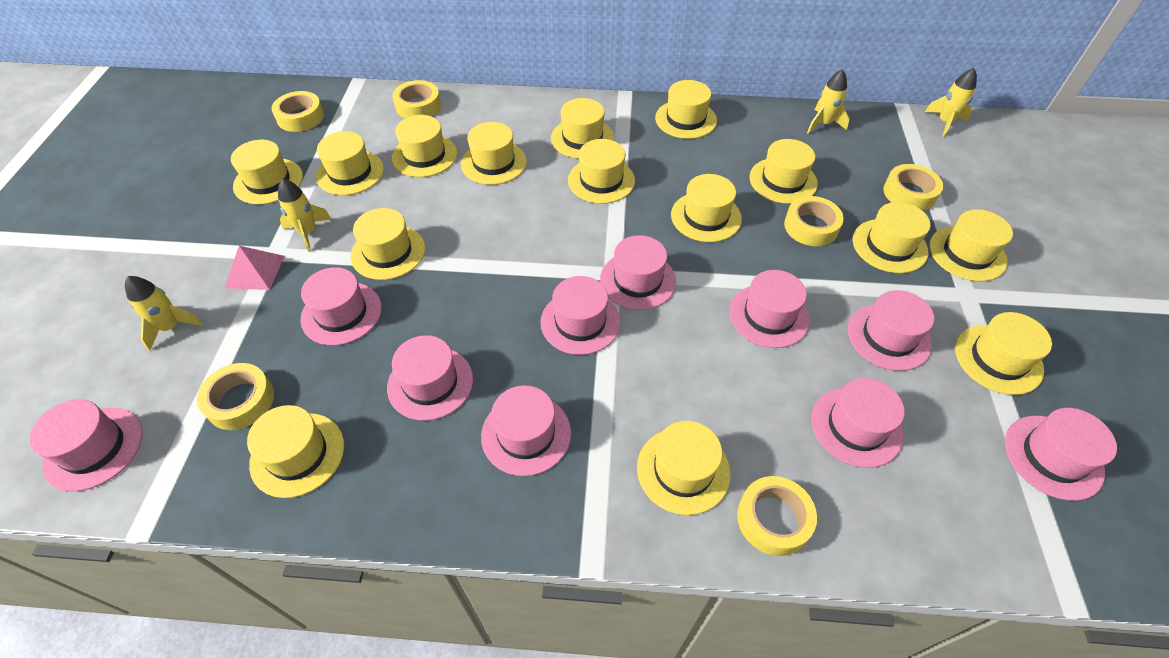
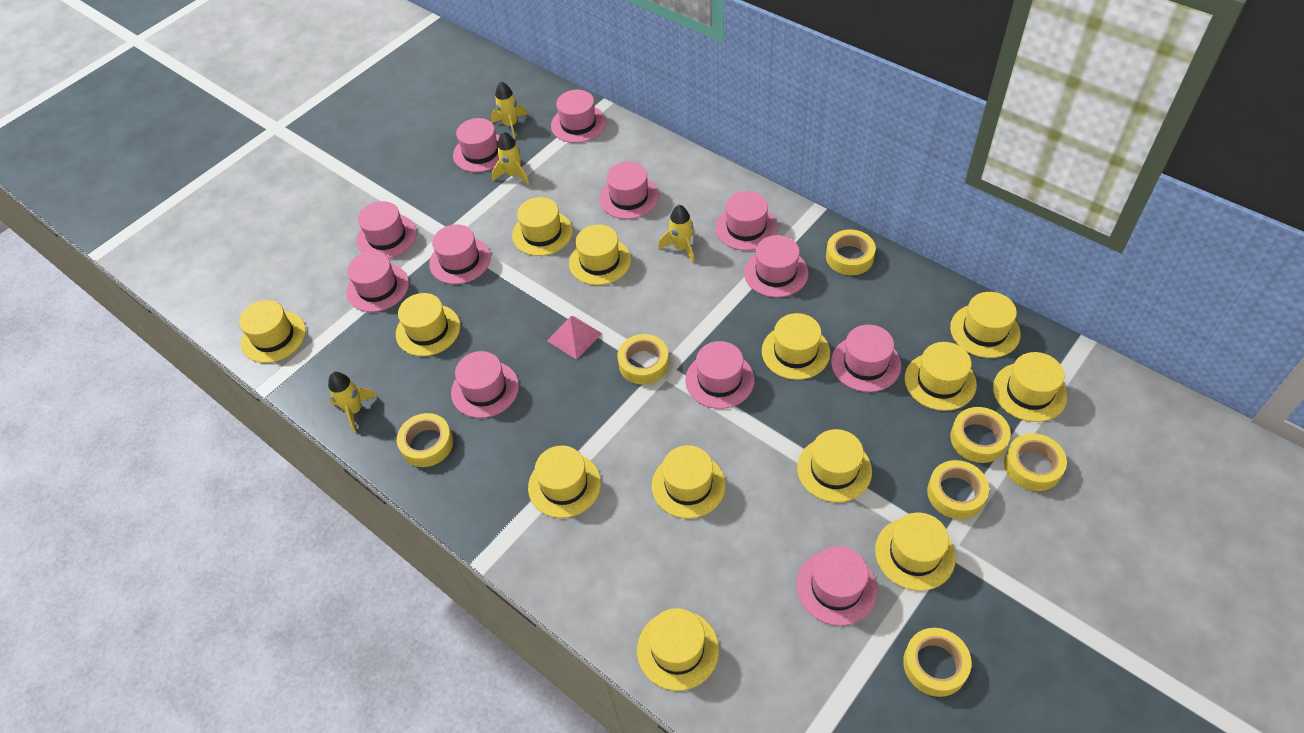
pink hat: 10 -> 12
yellow hat: 15 -> 13
yellow tape: 6 -> 7

